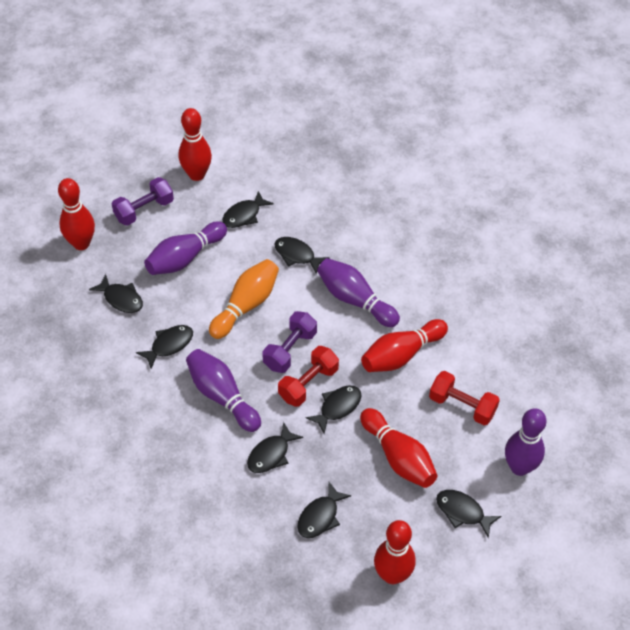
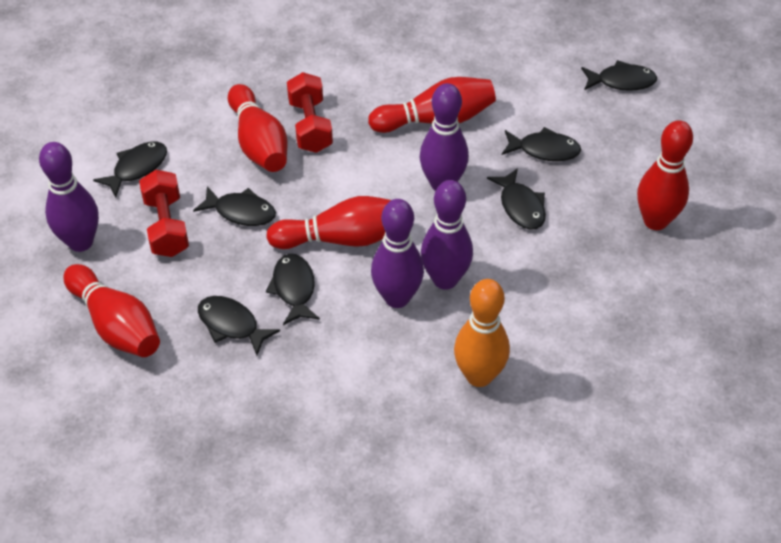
black fish: 8 -> 7
purple dumbbell: 2 -> 0

